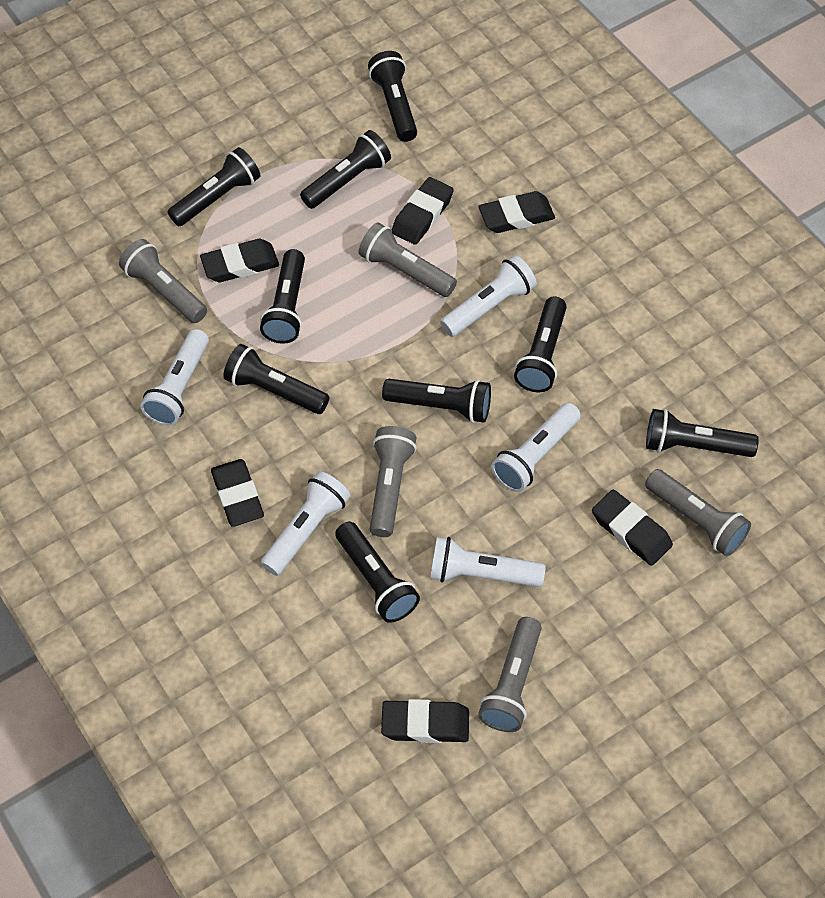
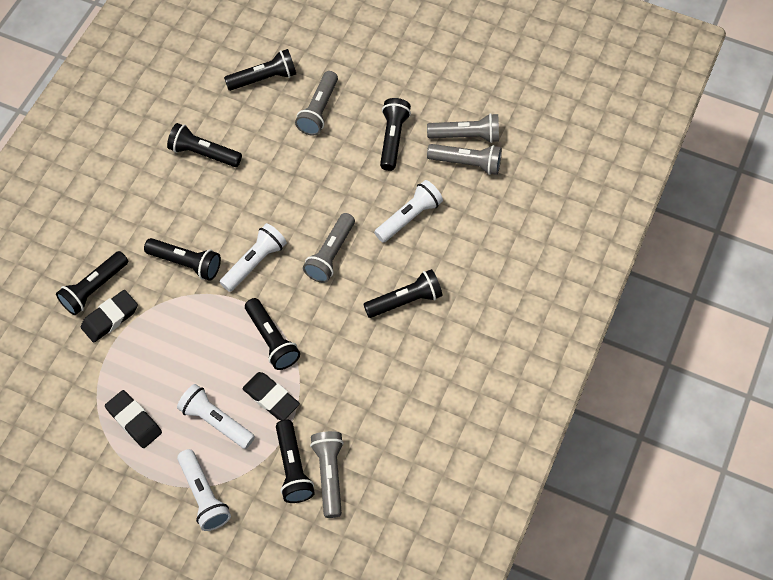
black eraser: 6 -> 3
black flashlight: 9 -> 8
white flashlight: 5 -> 4

